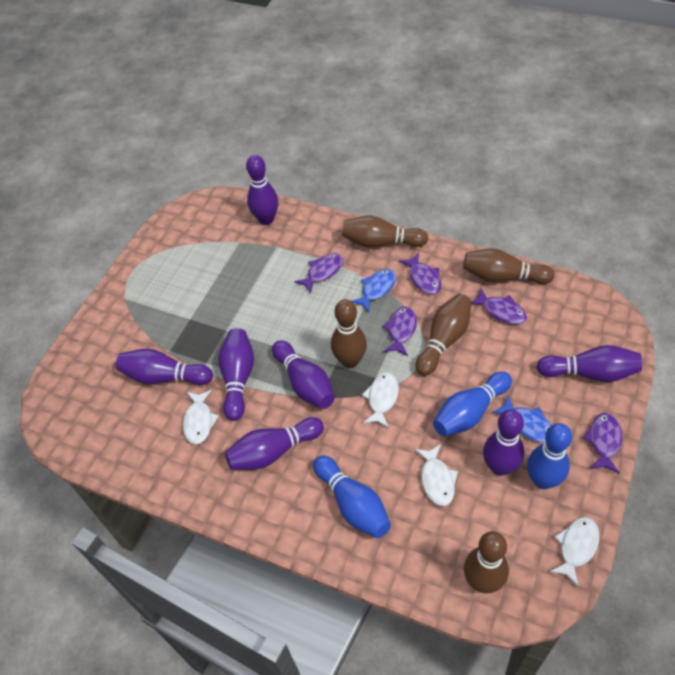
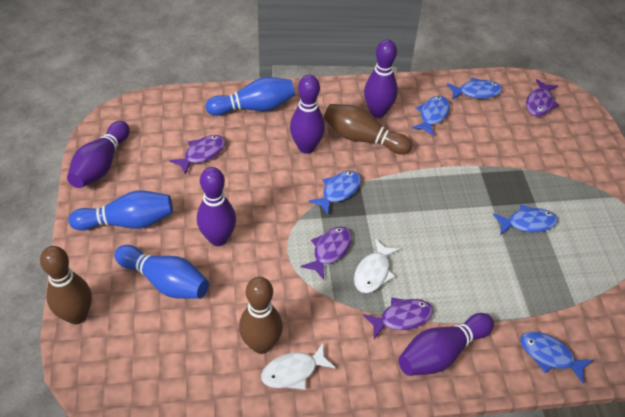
blue fish: 2 -> 5
brown bowling pin: 5 -> 3
purple bowling pin: 7 -> 5
purple fish: 5 -> 4
white fish: 4 -> 2

